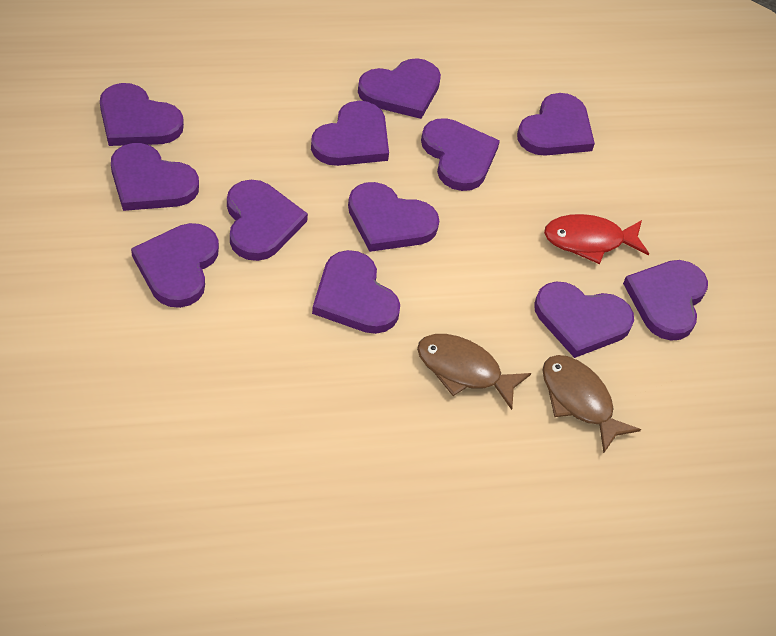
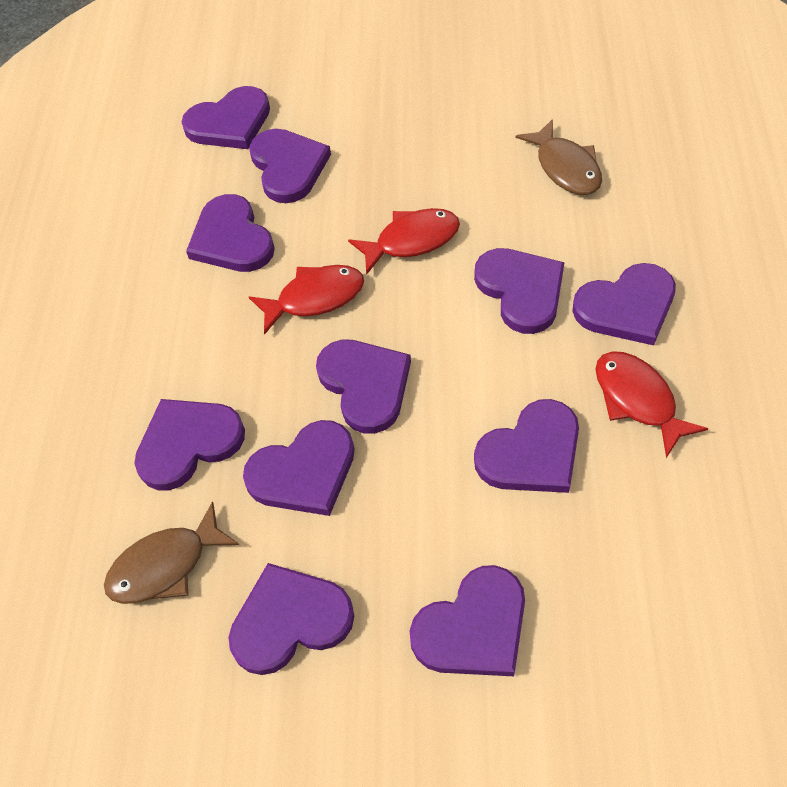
purple heart: 12 -> 11
red fish: 1 -> 3

